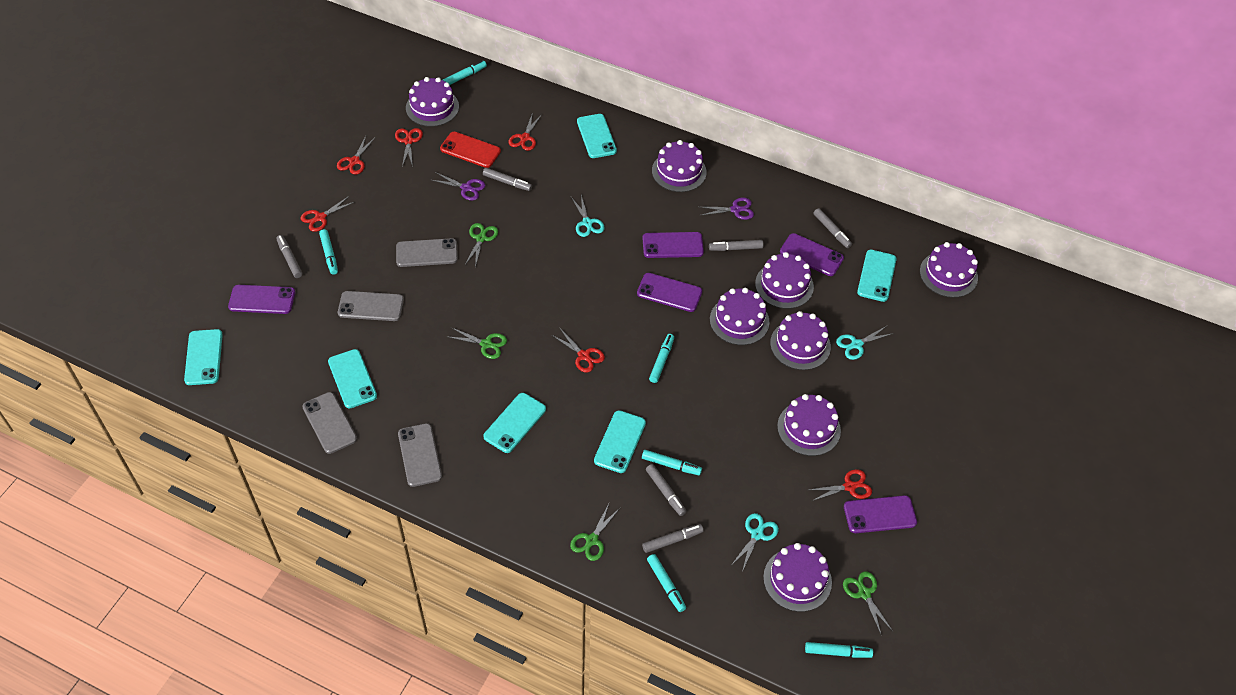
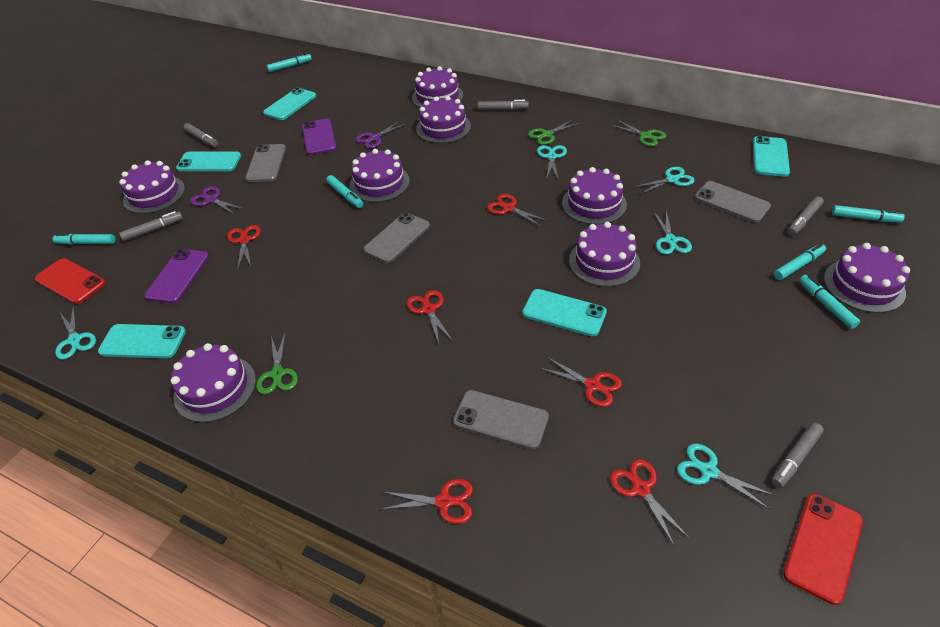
green scissors: 4 -> 3
grey marker: 6 -> 5
purple phone: 5 -> 2
red phone: 1 -> 2
turquoise phone: 6 -> 5
turquoise scissors: 3 -> 5

